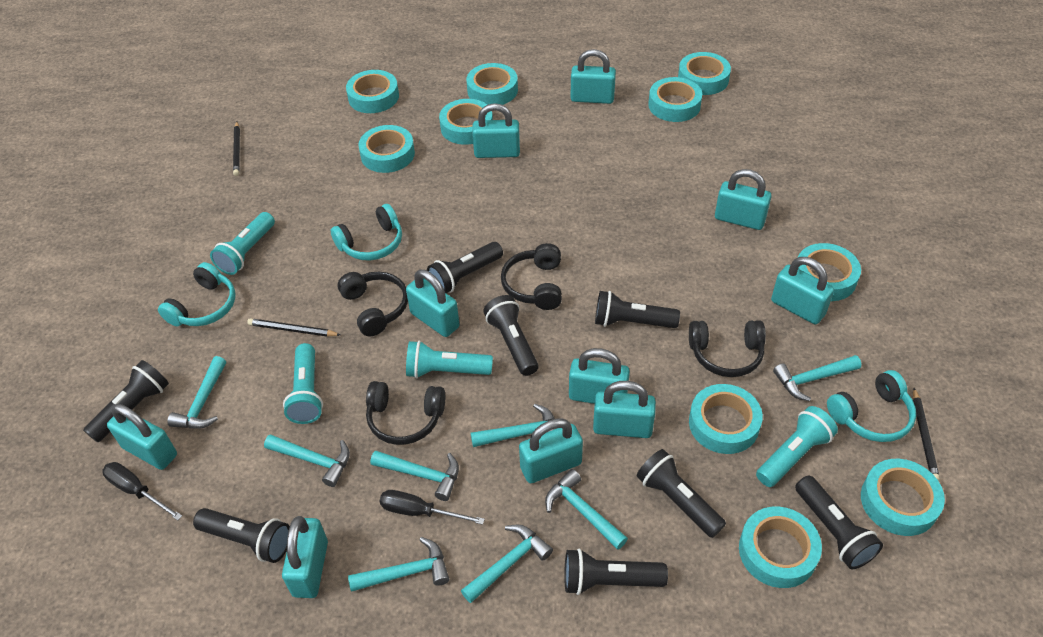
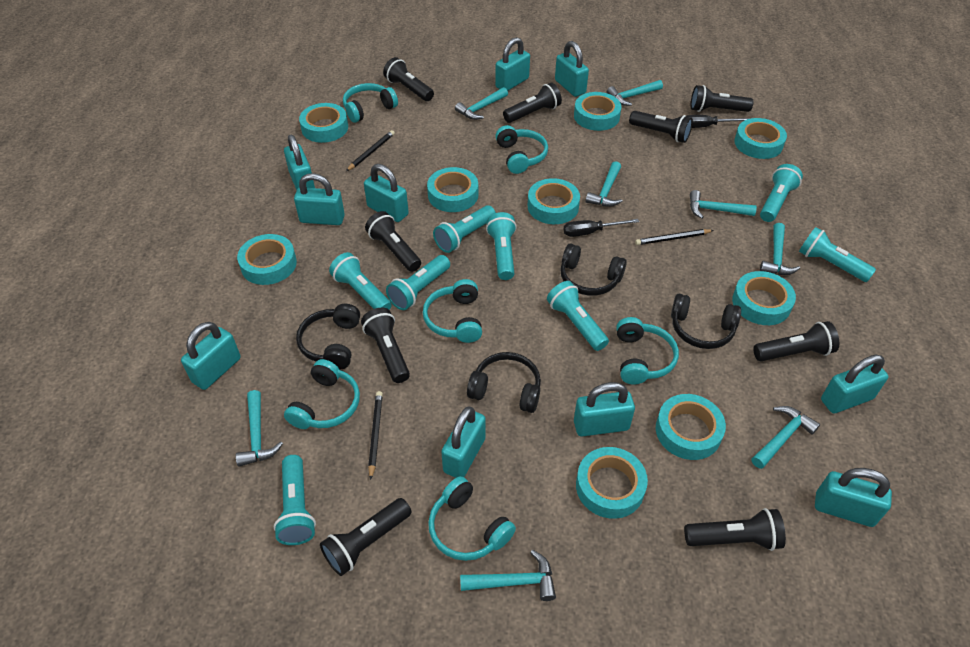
black flashlight: 8 -> 9
turquoise flashlight: 4 -> 8
turquoise headphones: 3 -> 6
turquoise tape: 10 -> 9

